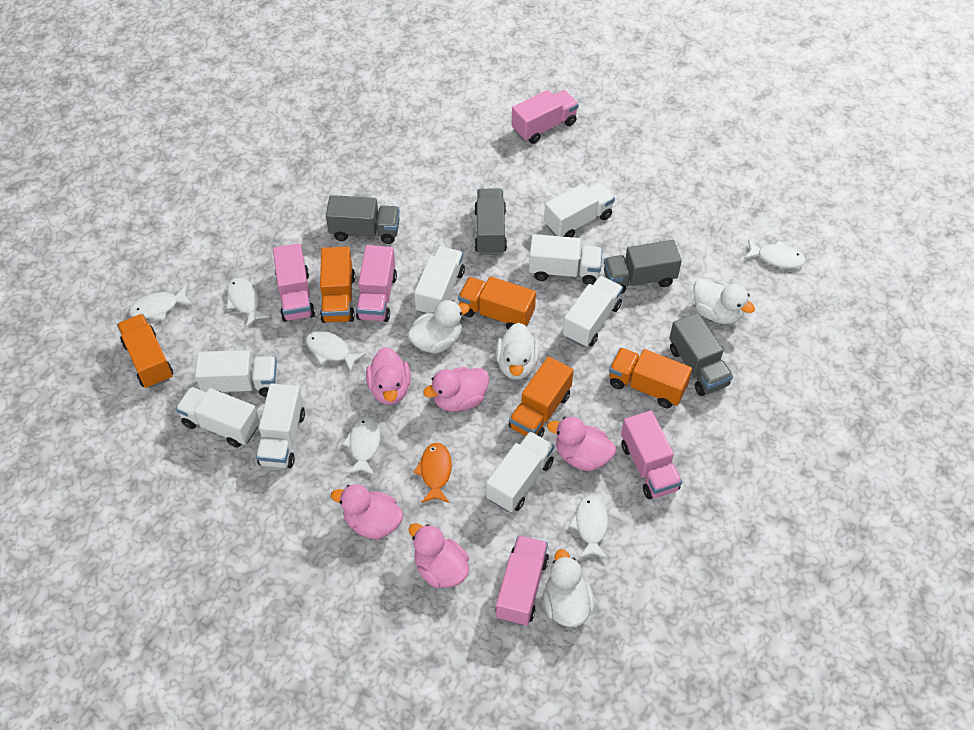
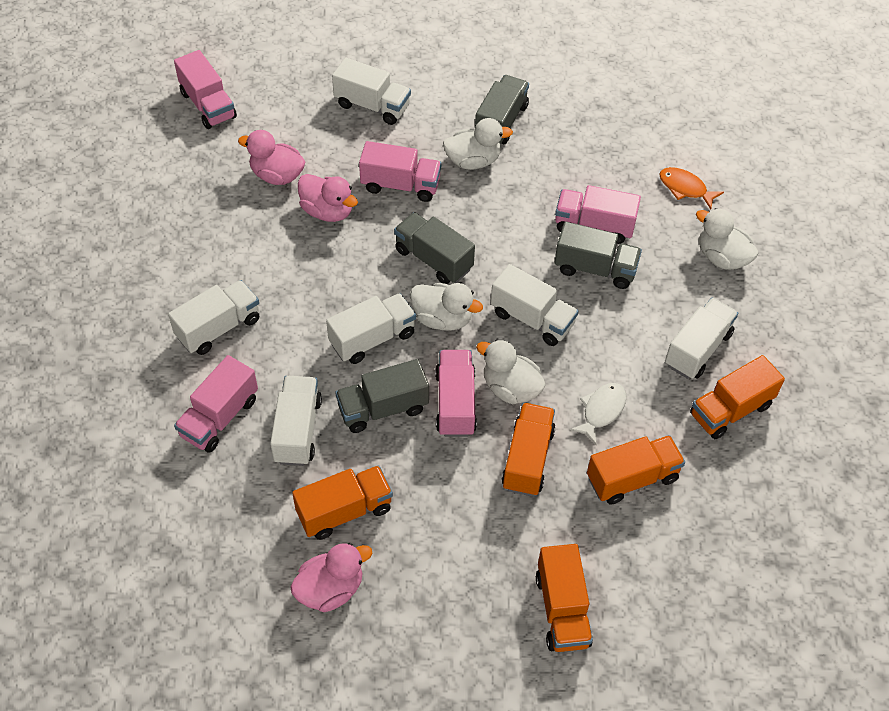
pink duck: 5 -> 3
white fish: 6 -> 1
white truck: 8 -> 6

